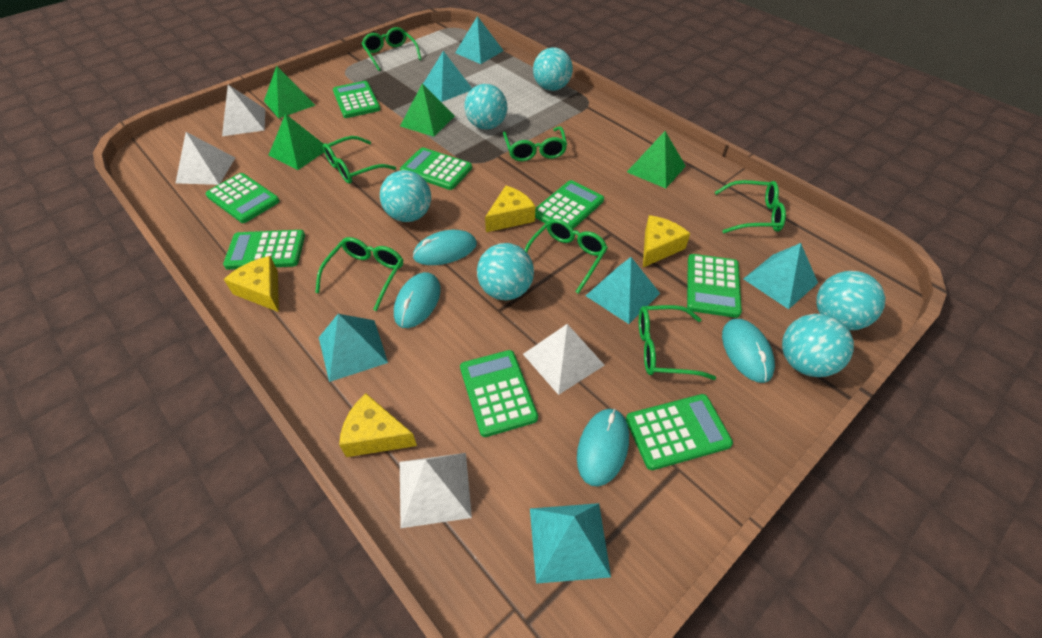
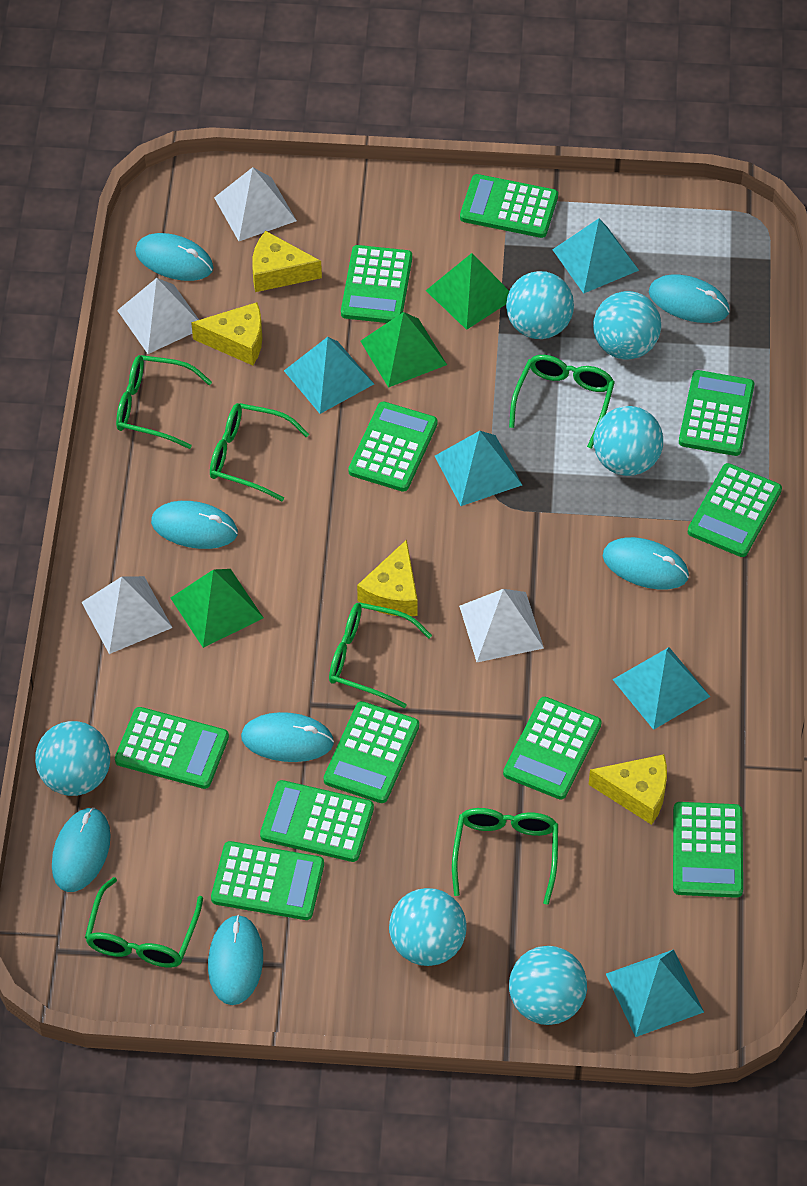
green calculator: 8 -> 11
green glasses: 7 -> 6
green pyramid: 4 -> 3
turquoise mouse: 4 -> 7
turquoise pyramid: 6 -> 5

